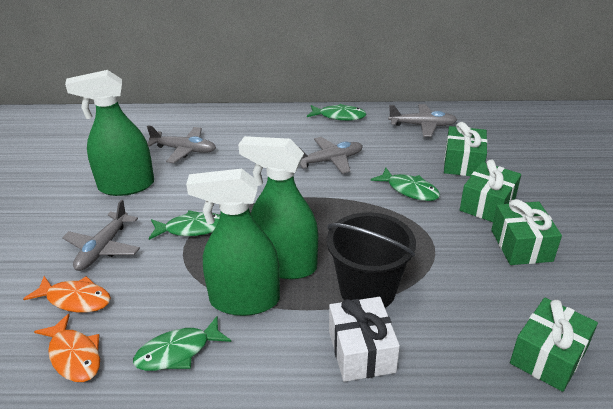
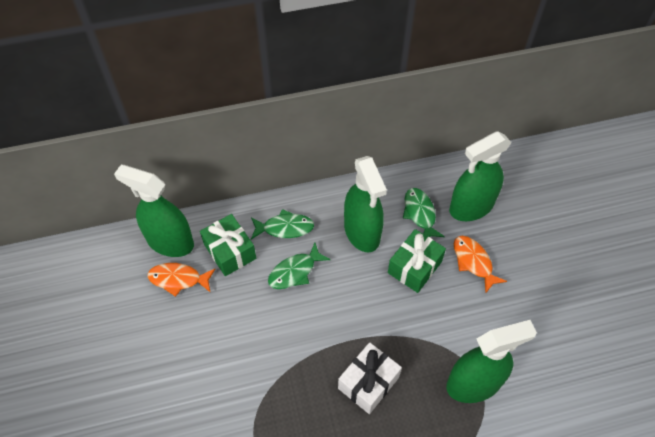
black bucket: 1 -> 0
green fish: 4 -> 3
green gift: 4 -> 2
green spray bottle: 3 -> 4
grey plane: 4 -> 0

